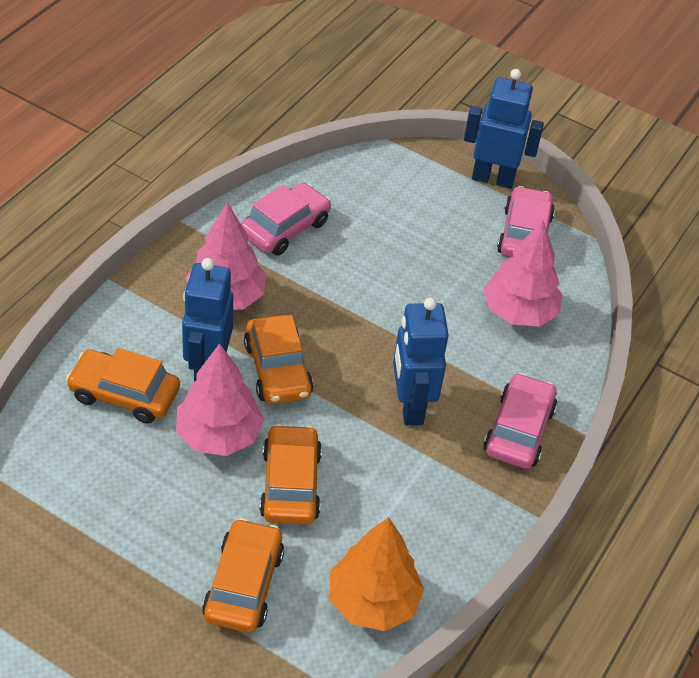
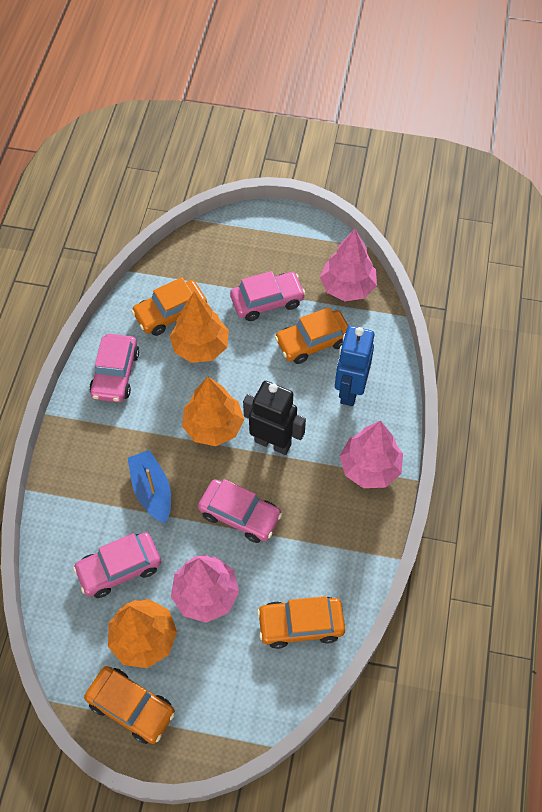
black robot: 0 -> 1
blue boat: 0 -> 1
blue robot: 3 -> 1
orange tree: 1 -> 3
pink car: 3 -> 4

